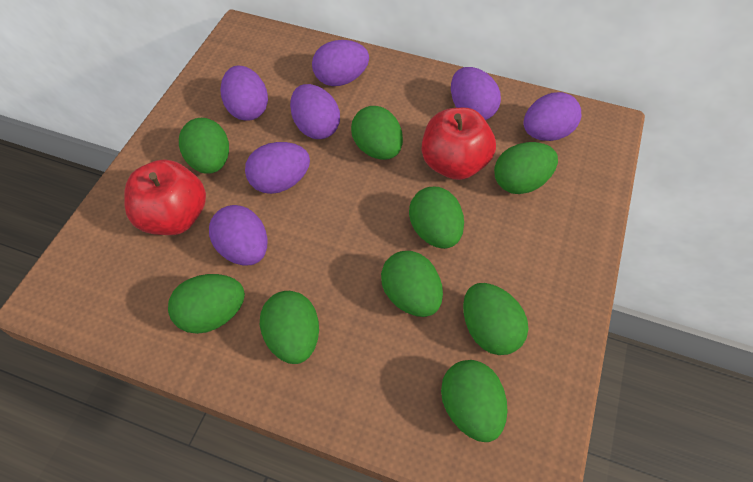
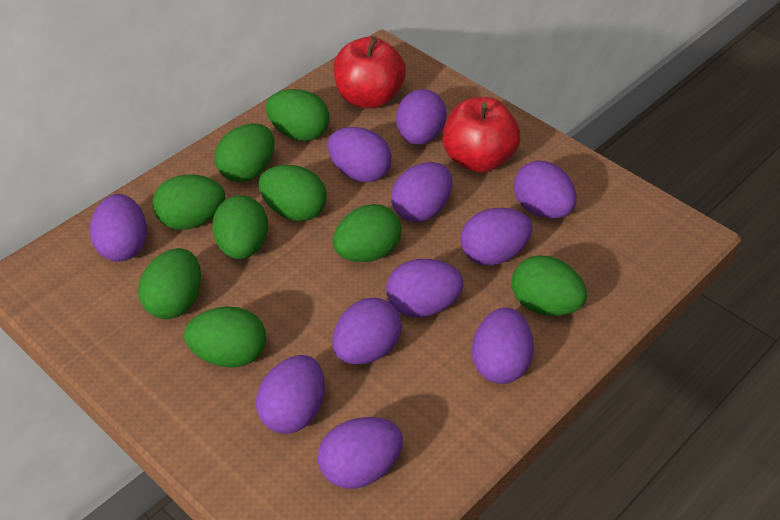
purple egg: 7 -> 11

